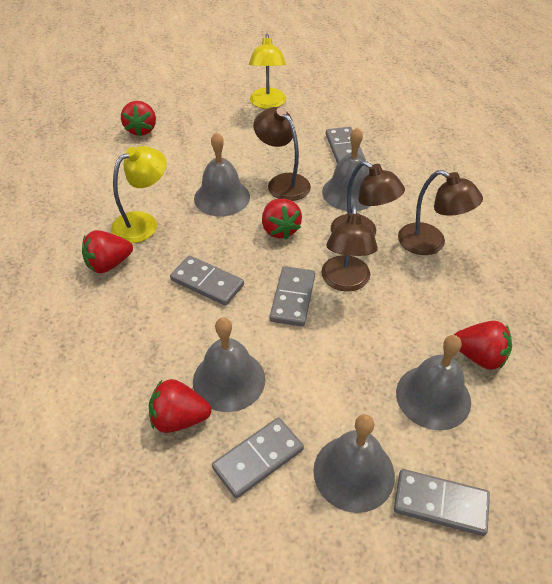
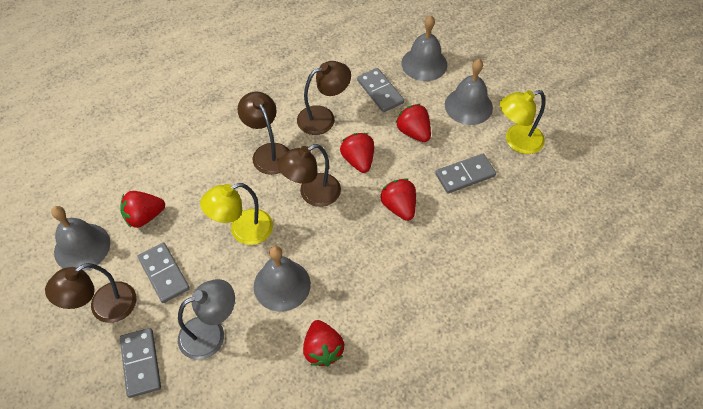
grey bell: 5 -> 4
grey domino: 5 -> 4
grey lamp: 0 -> 1

